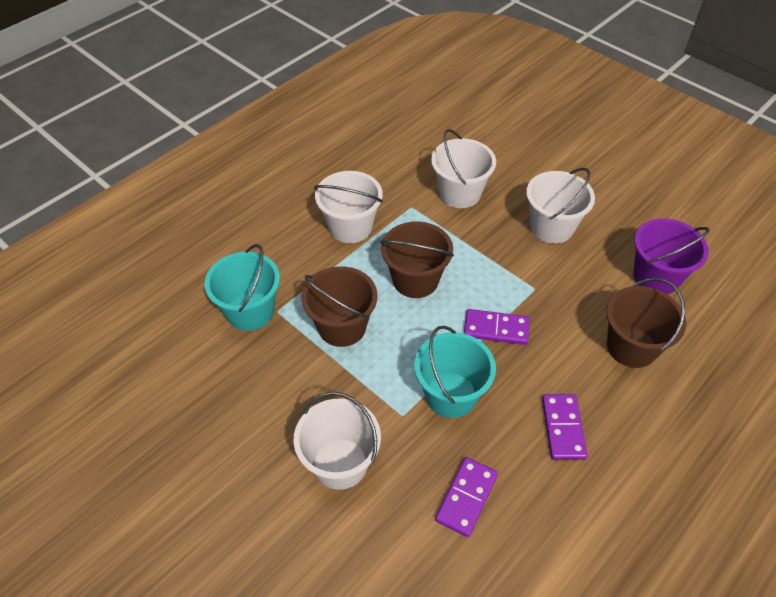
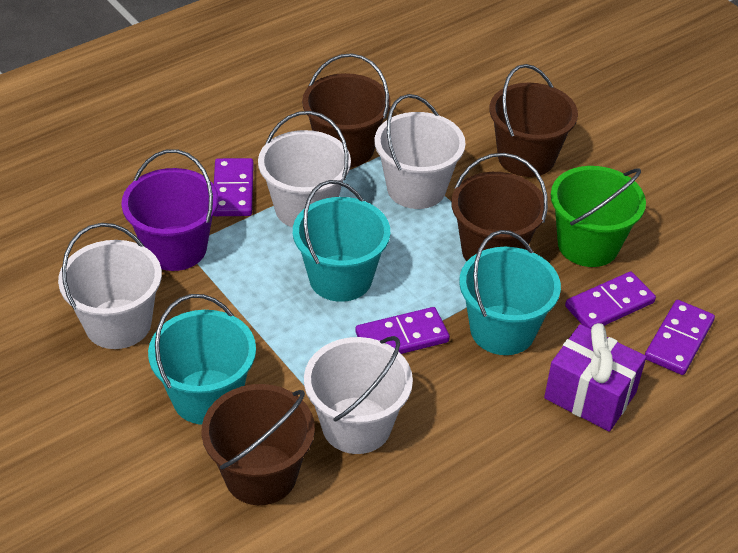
brown bucket: 3 -> 4
green bucket: 0 -> 1
purple domino: 3 -> 4
purple gift: 0 -> 1
turquoise bucket: 2 -> 3

